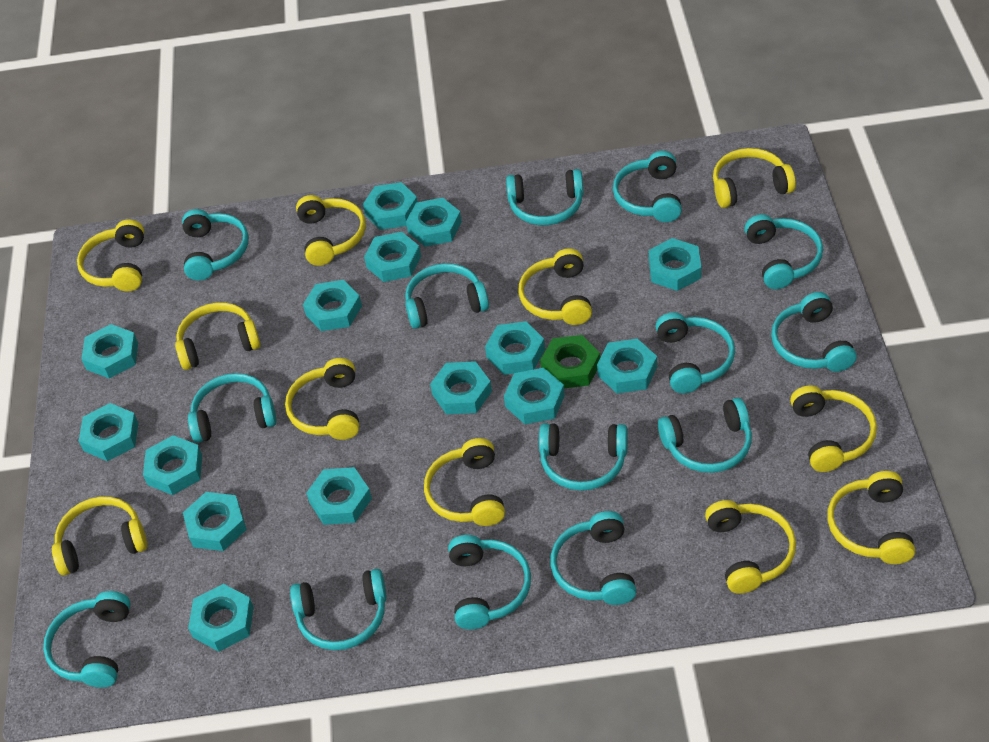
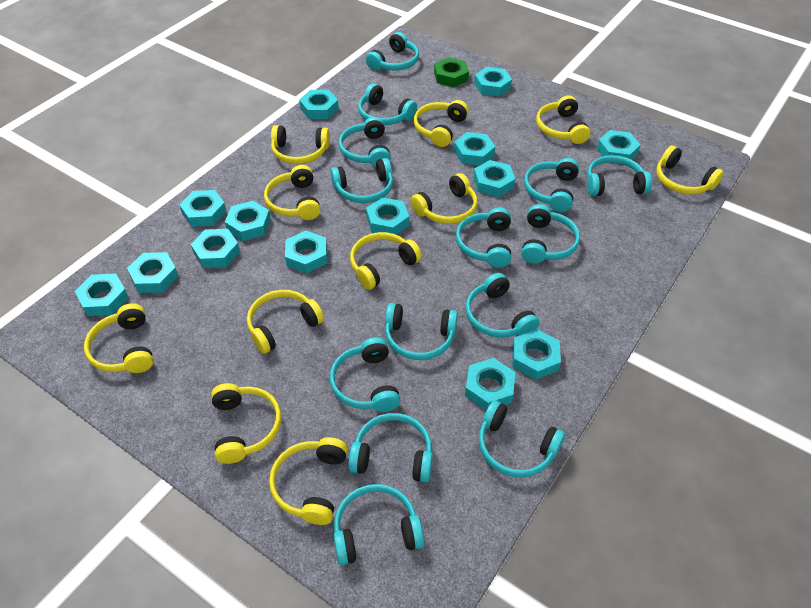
turquoise nut: 15 -> 14

